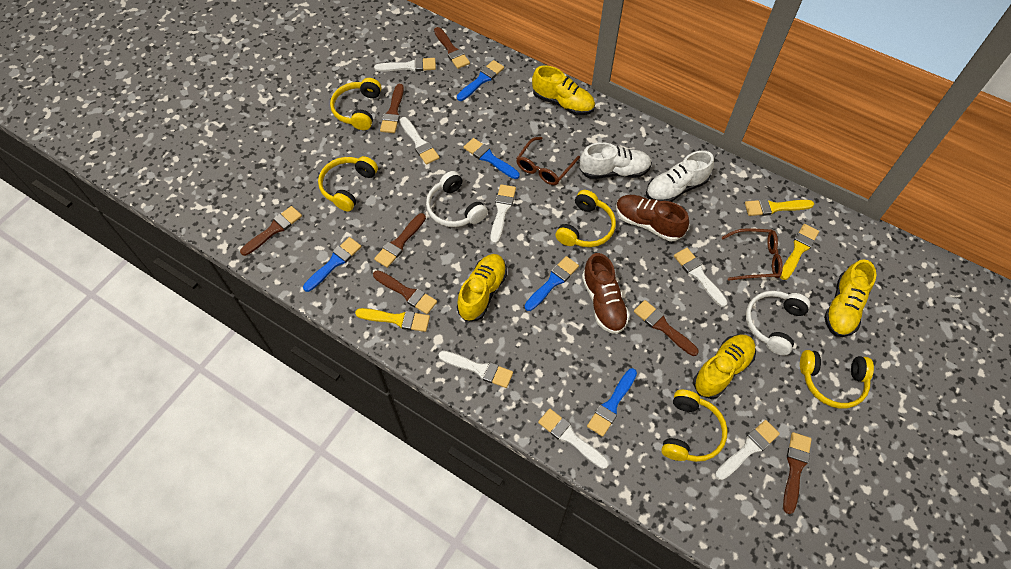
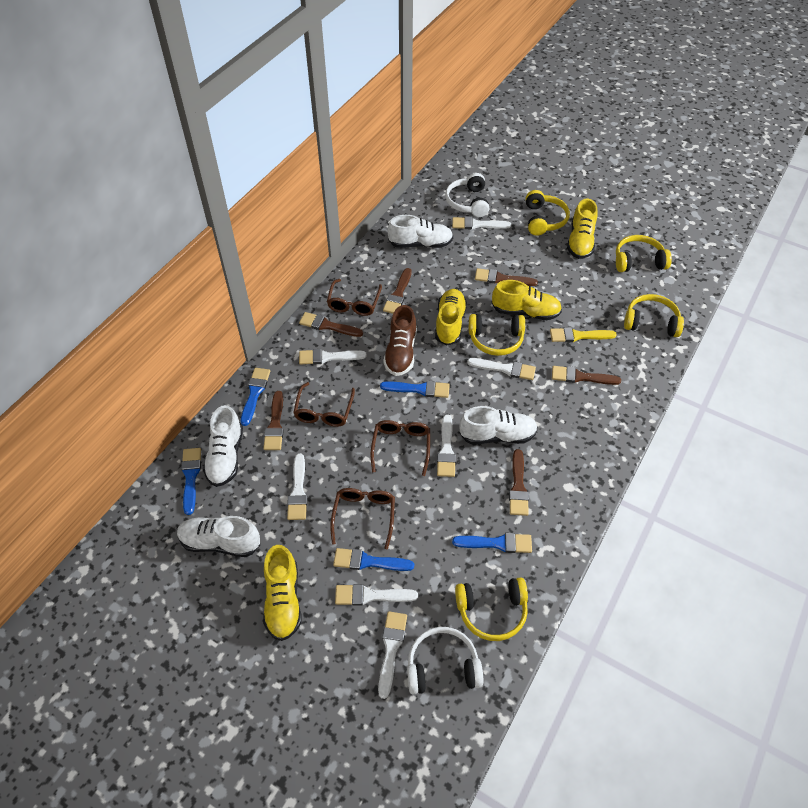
brown brush: 7 -> 6
brown glasses: 2 -> 4
brown shoe: 2 -> 1
white shoe: 2 -> 4
yellow brush: 3 -> 1

